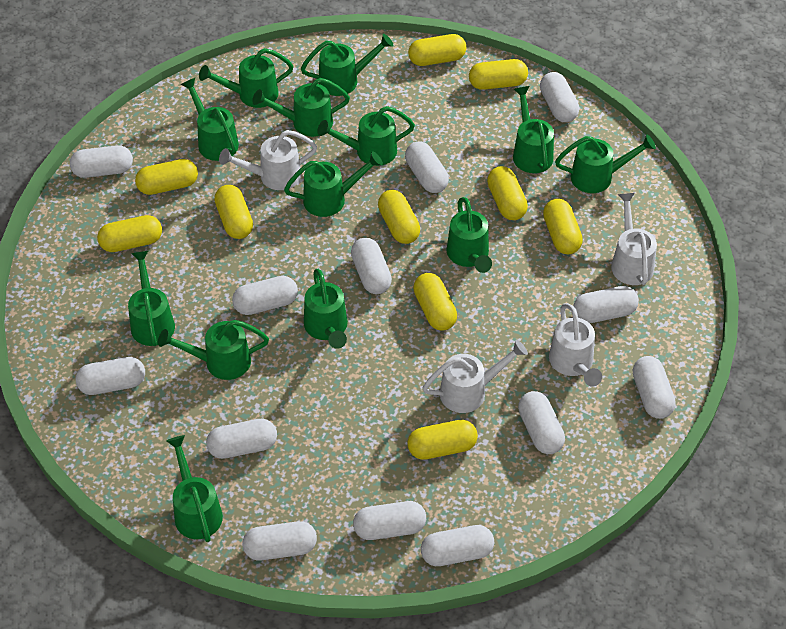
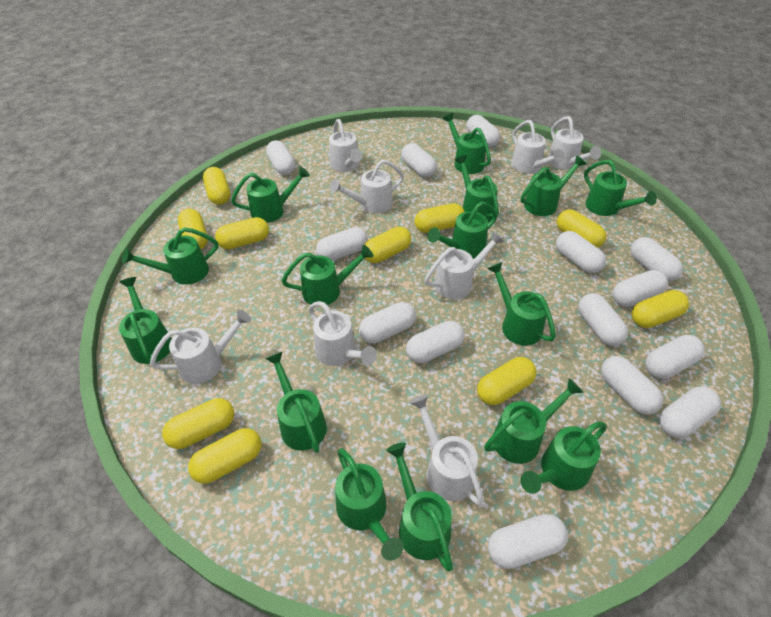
green watering can: 13 -> 15
white capsule: 13 -> 14
white watering can: 4 -> 8

